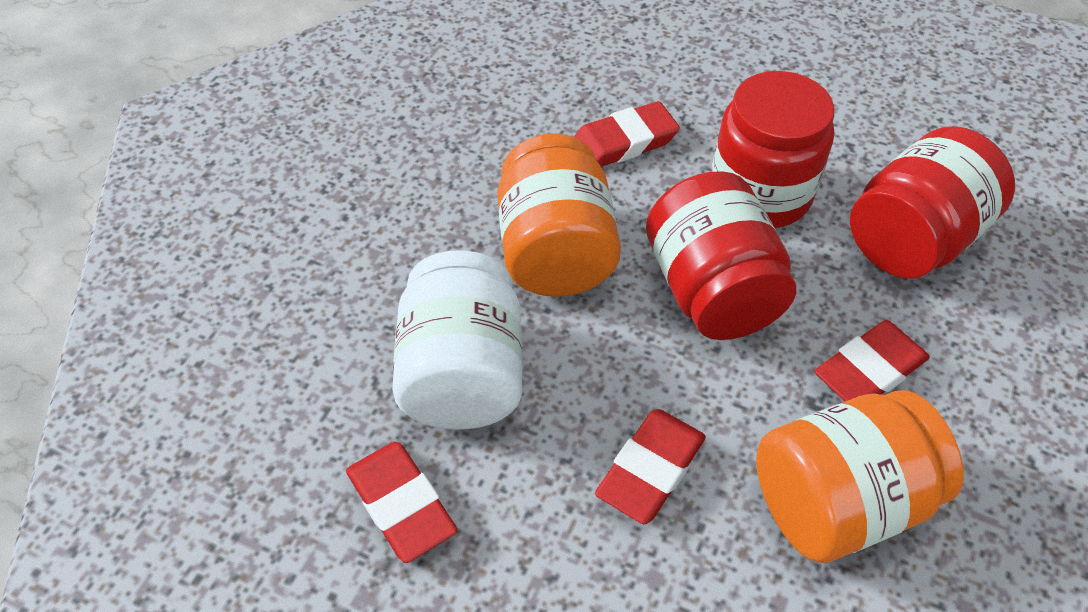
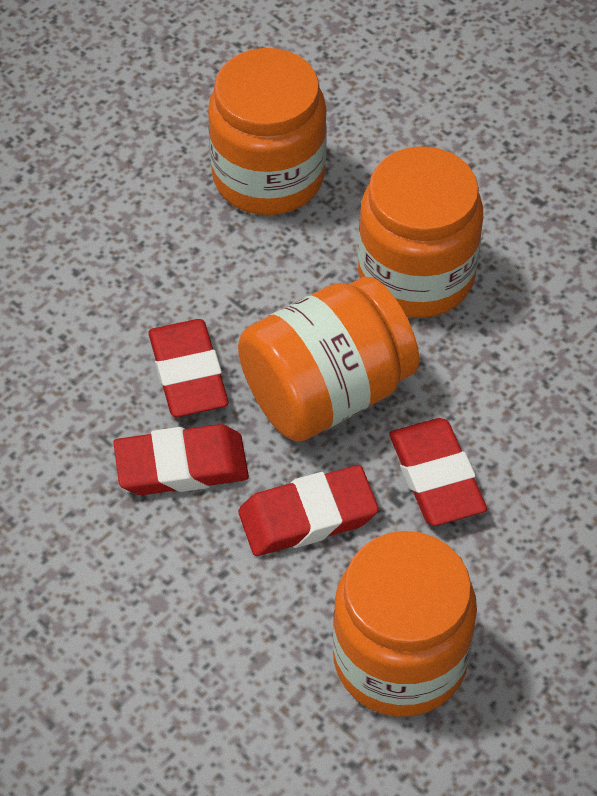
orange jar: 2 -> 4
red jar: 3 -> 0
white jar: 1 -> 0

